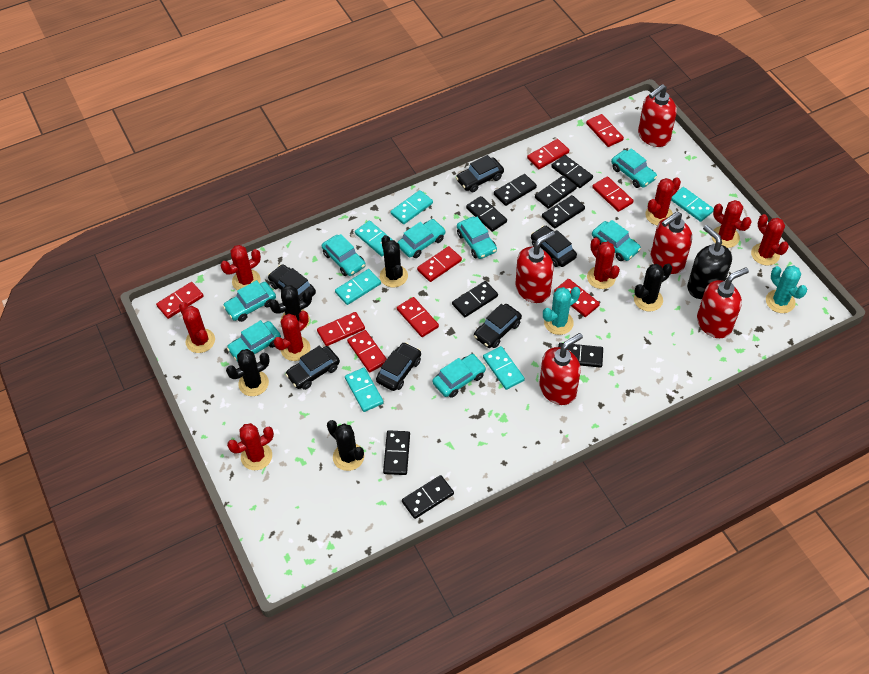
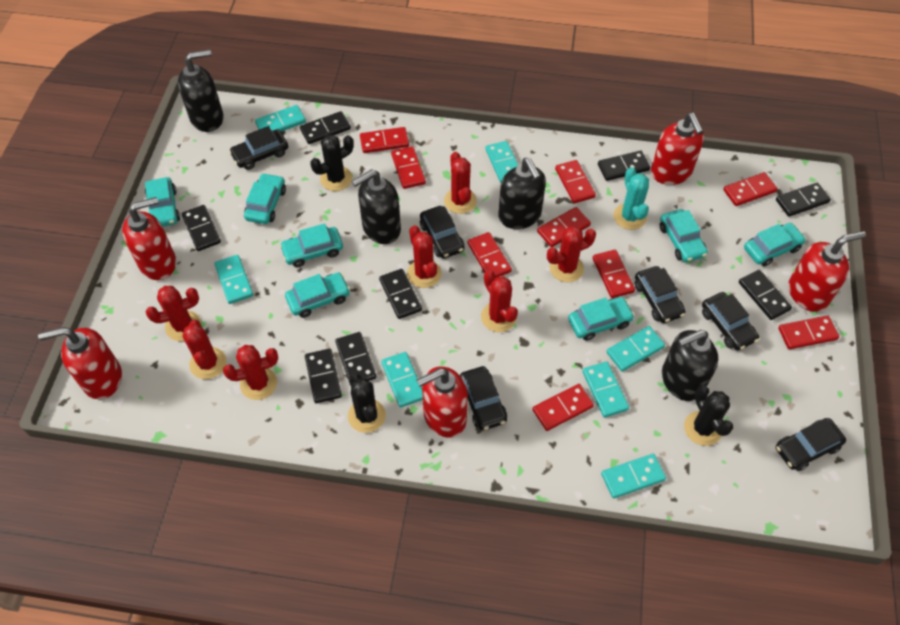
black cactus: 5 -> 3
black domino: 9 -> 8
black soap dispenser: 1 -> 4
red cactus: 8 -> 7
turquoise cactus: 2 -> 1
turquoise car: 8 -> 7
turquoise domino: 6 -> 7

